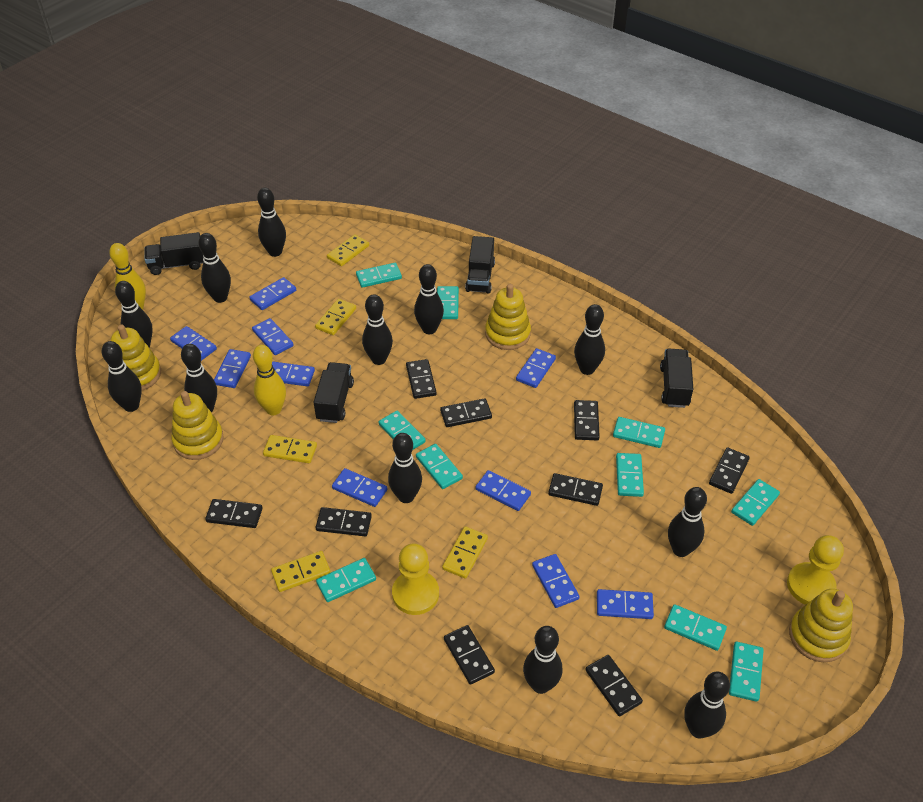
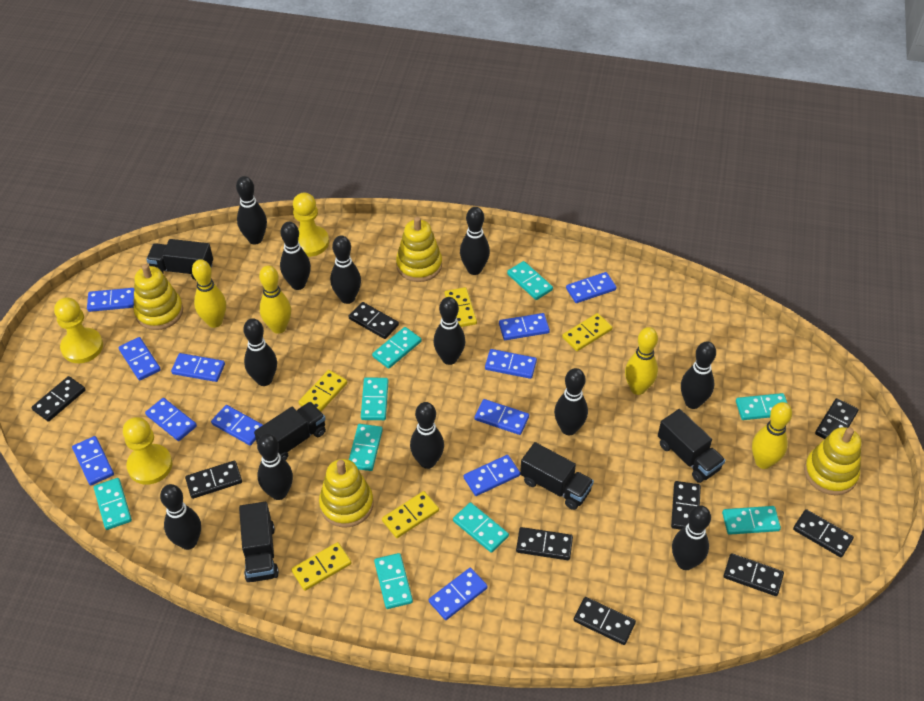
black truck: 4 -> 5
blue domino: 10 -> 12
turquoise domino: 10 -> 9
yellow bowling pin: 2 -> 4
yellow pawn: 2 -> 3

